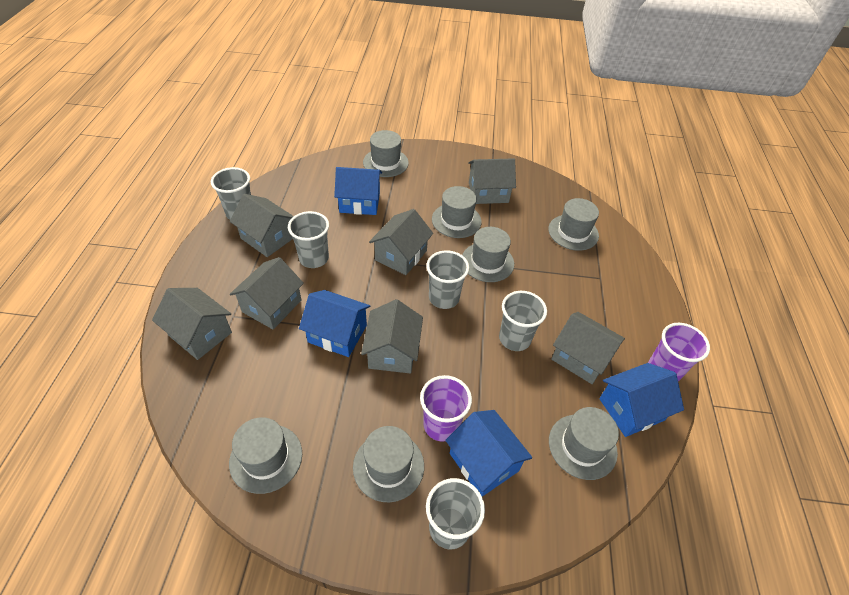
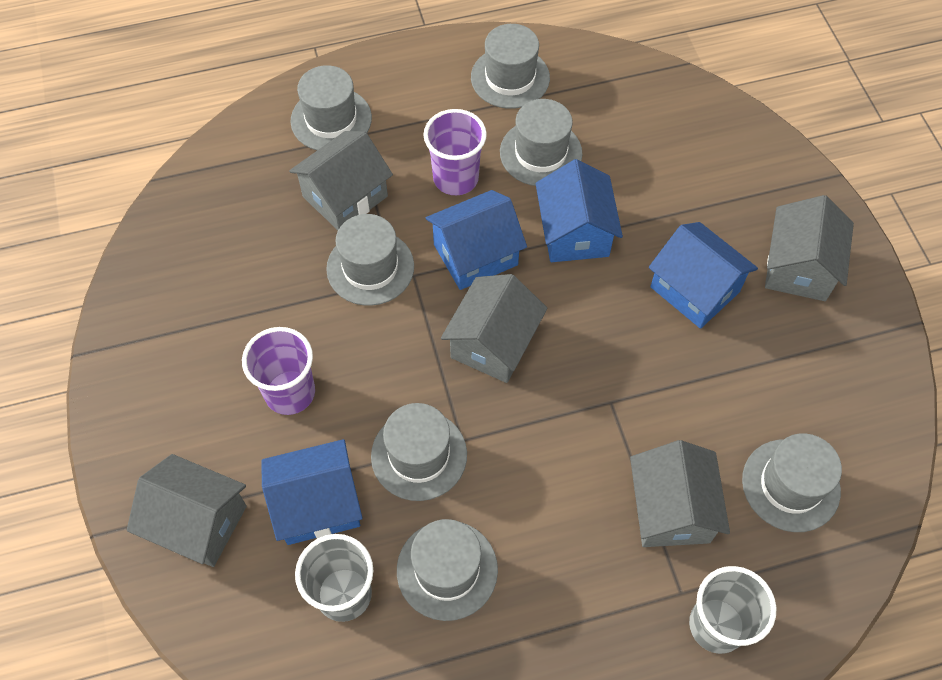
grey cup: 5 -> 2
grey house: 7 -> 5

